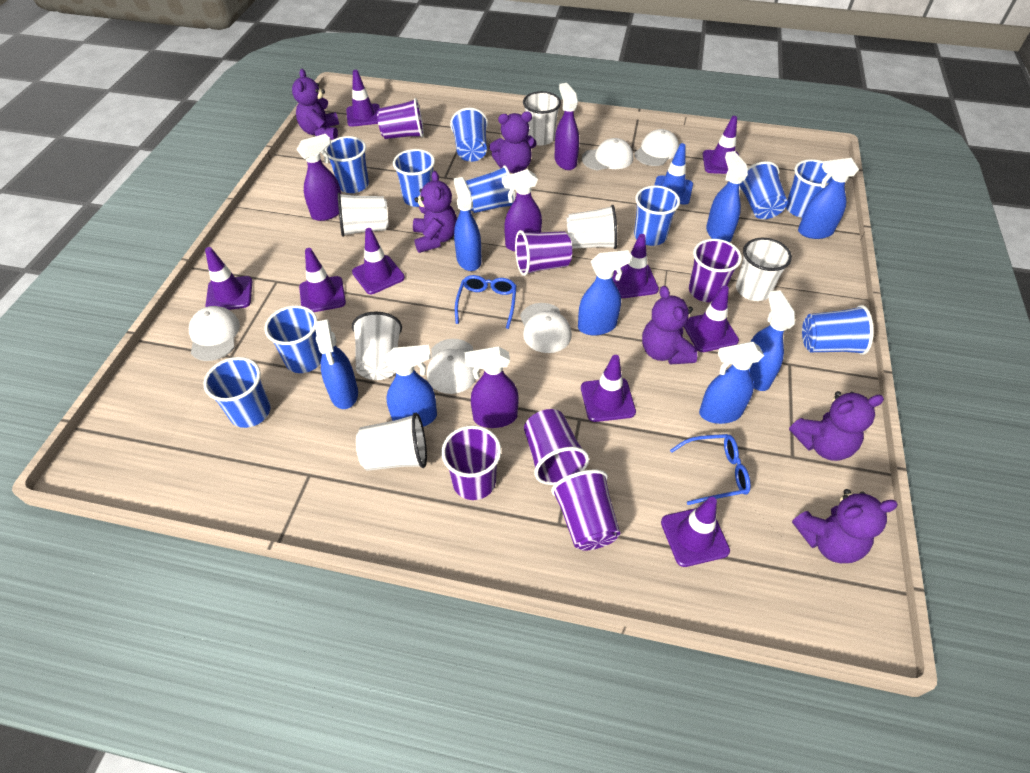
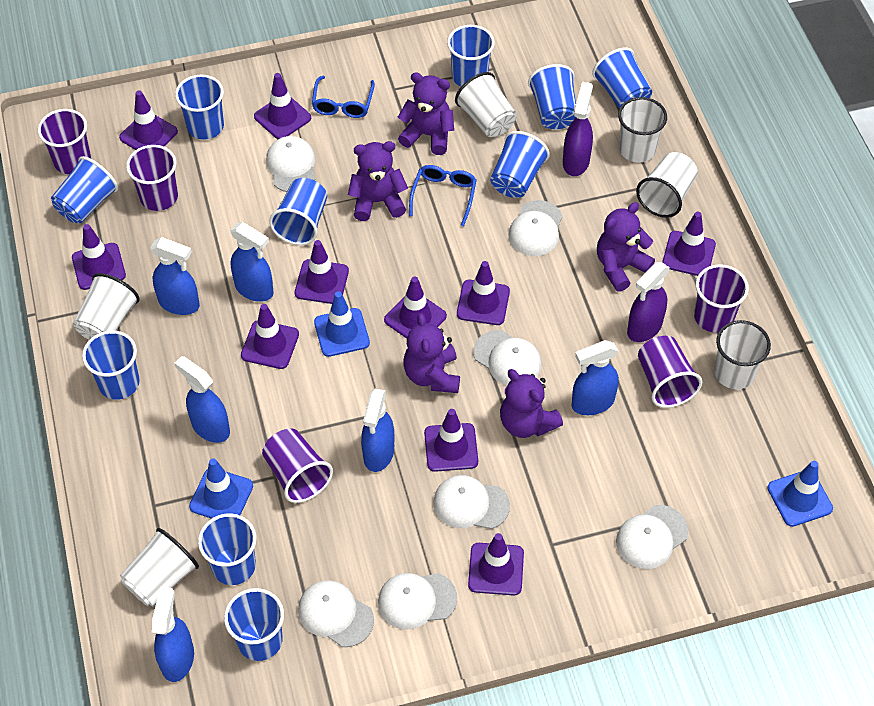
blue spray bottle: 8 -> 6
blue traffic cone: 1 -> 3
purple cup: 6 -> 5
purple spray bottle: 4 -> 2
purple teddy bear: 6 -> 5
purple traffic cone: 9 -> 10
white cap: 5 -> 7

